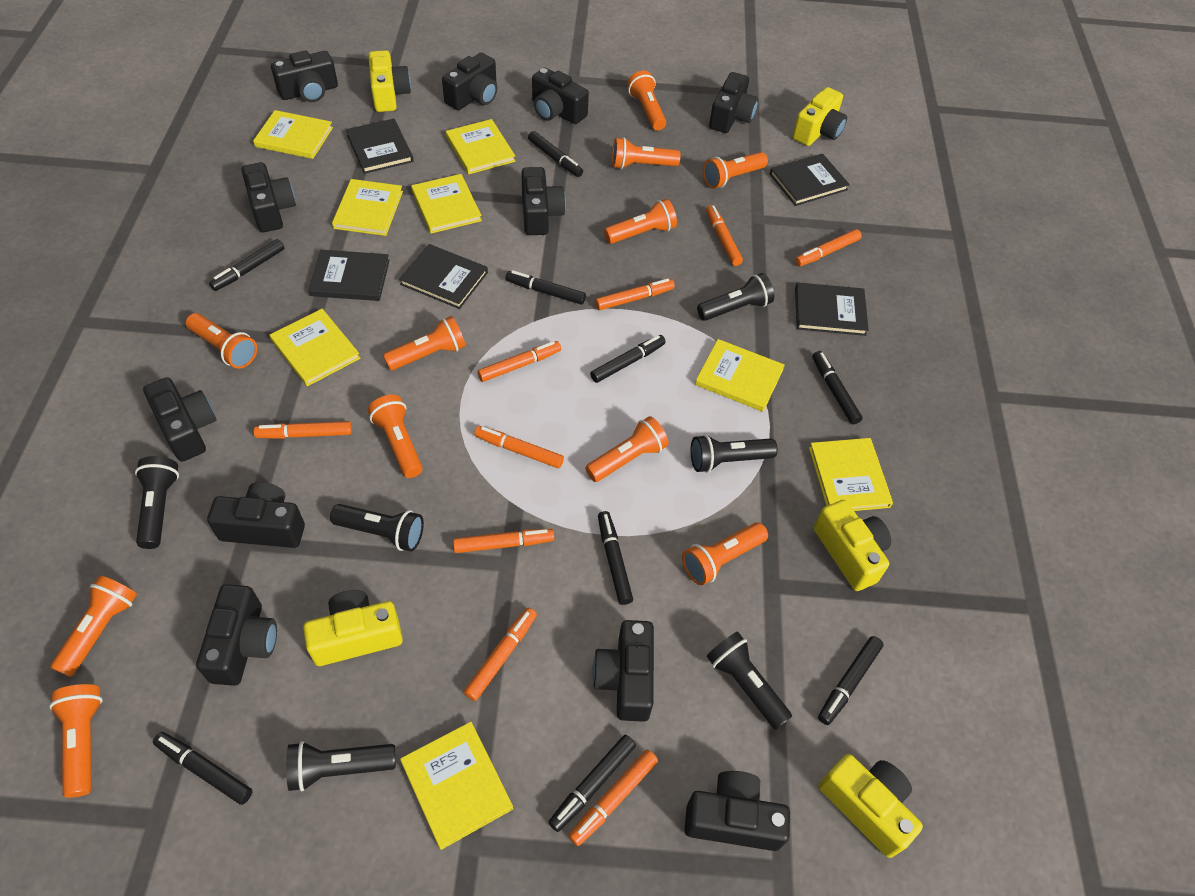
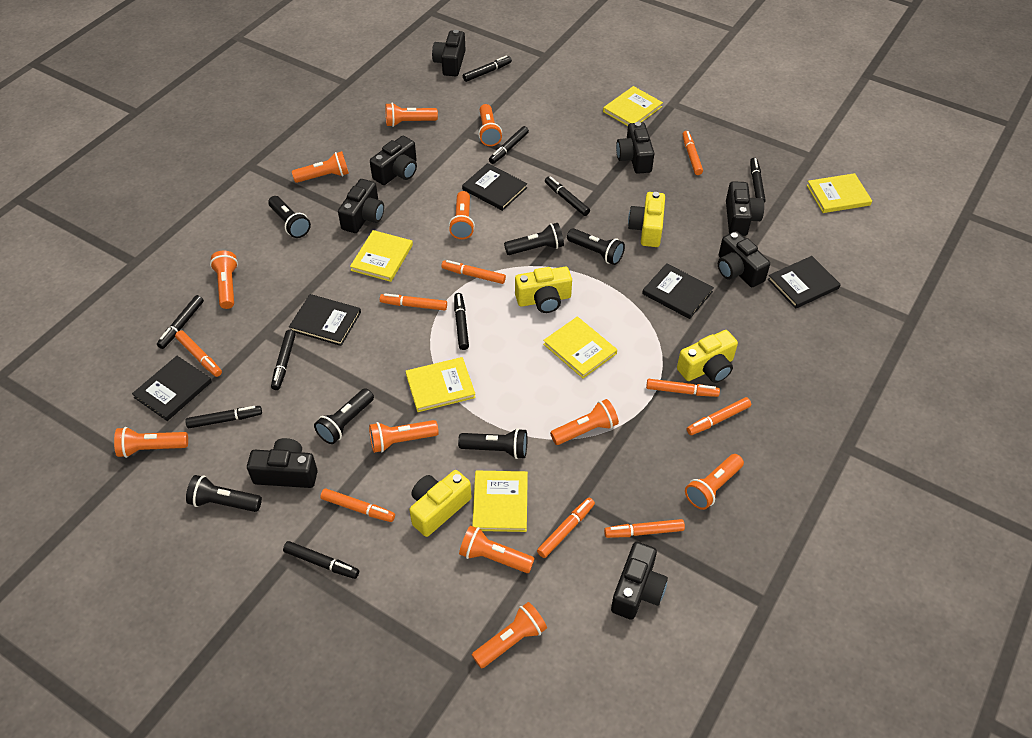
black camera: 11 -> 8
yellow book: 8 -> 6
yellow camera: 5 -> 4

